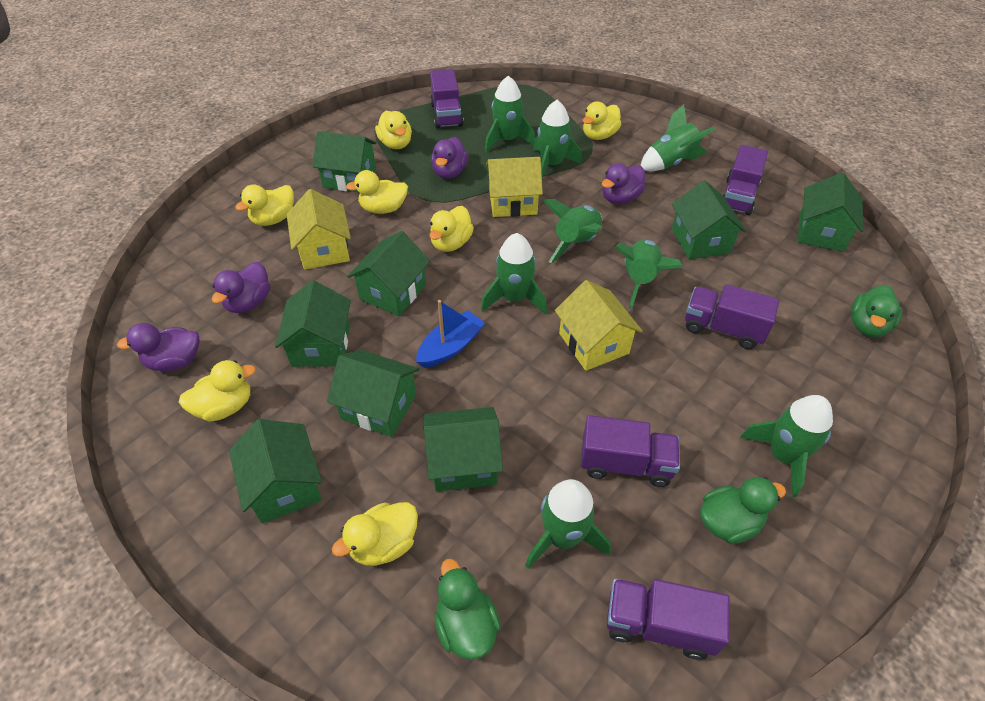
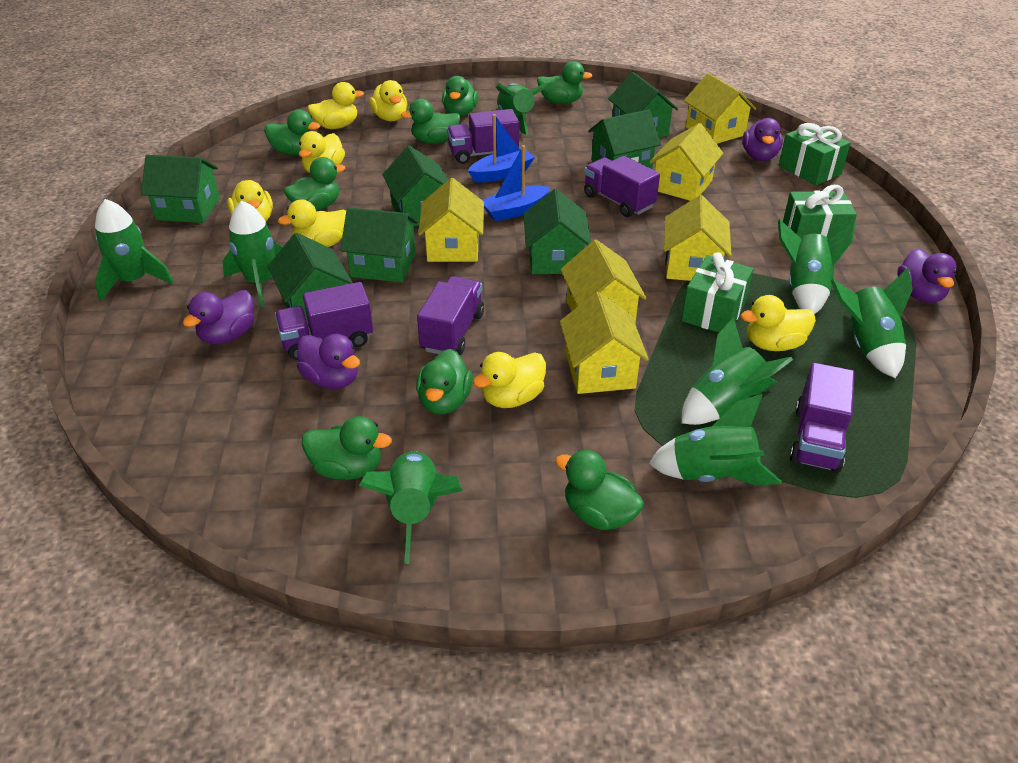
blue boat: 1 -> 2
green duck: 3 -> 8
green gift: 0 -> 3
green house: 8 -> 7
yellow house: 3 -> 6

